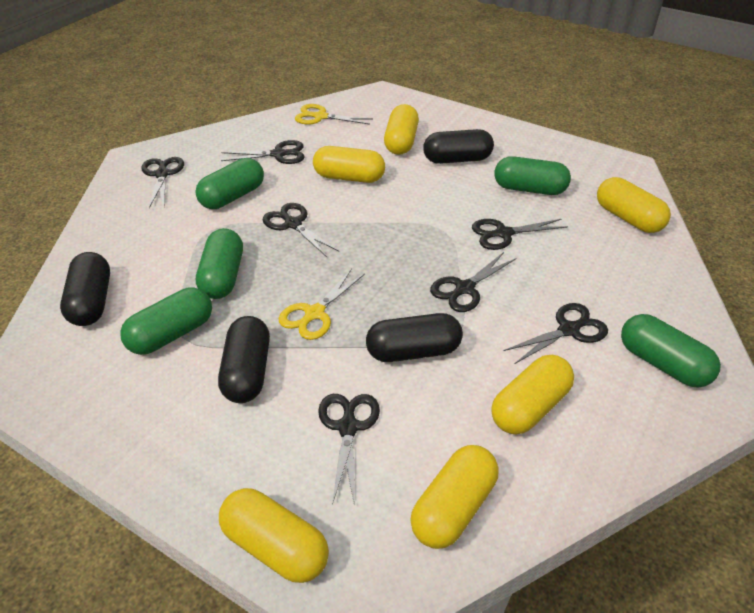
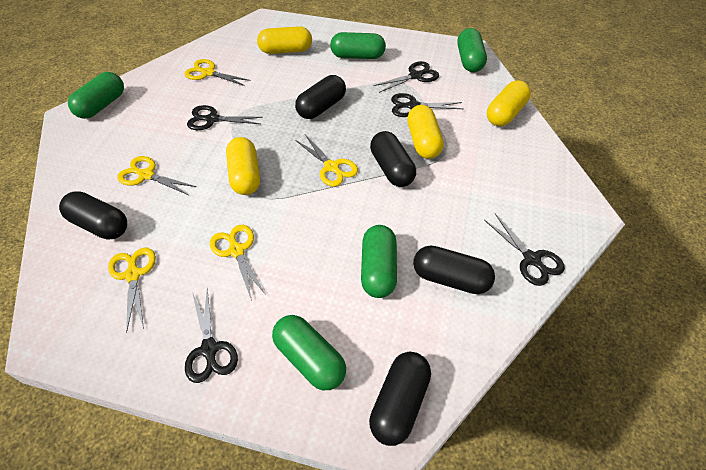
black capsule: 4 -> 5
black scissors: 7 -> 5
yellow capsule: 6 -> 4
yellow scissors: 2 -> 5

